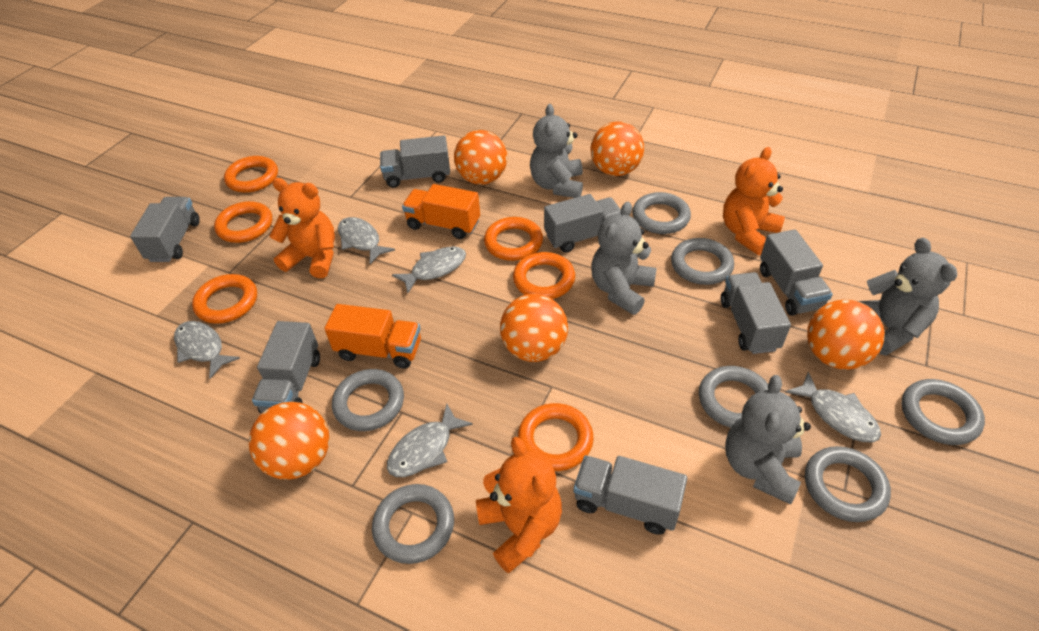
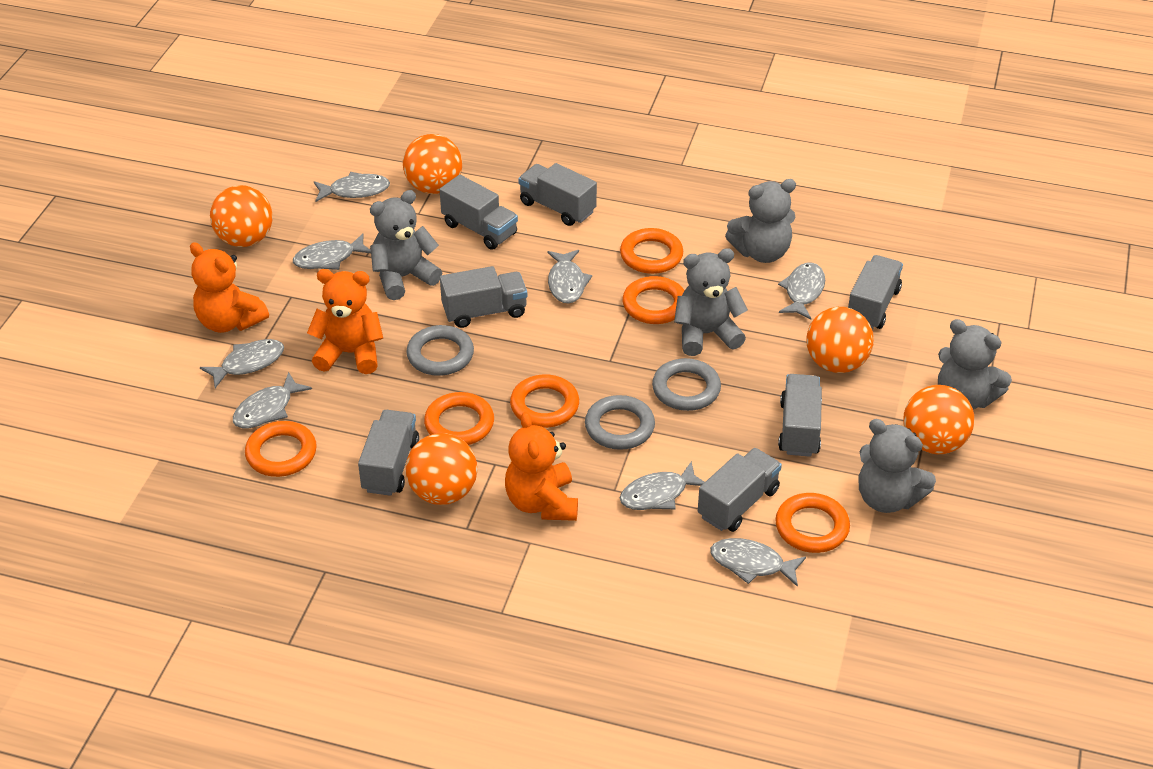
grey fish: 5 -> 8
grey ring: 7 -> 3
grey teddy bear: 4 -> 5
orange truck: 2 -> 0

